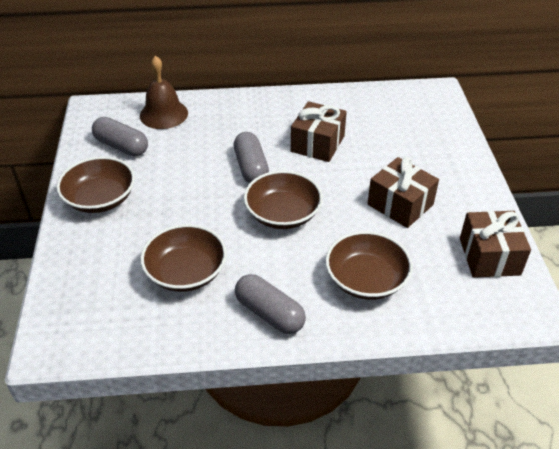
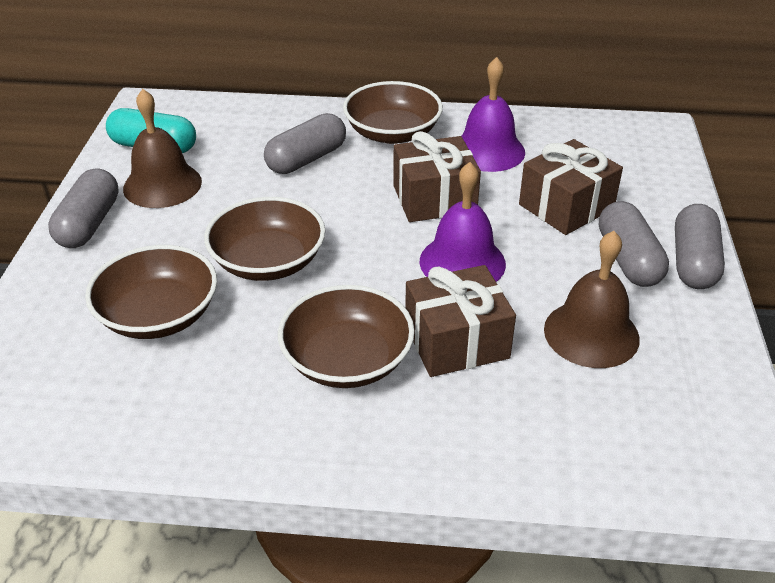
brown bell: 1 -> 2
grey capsule: 3 -> 4
purple bell: 0 -> 2
turquoise capsule: 0 -> 1

